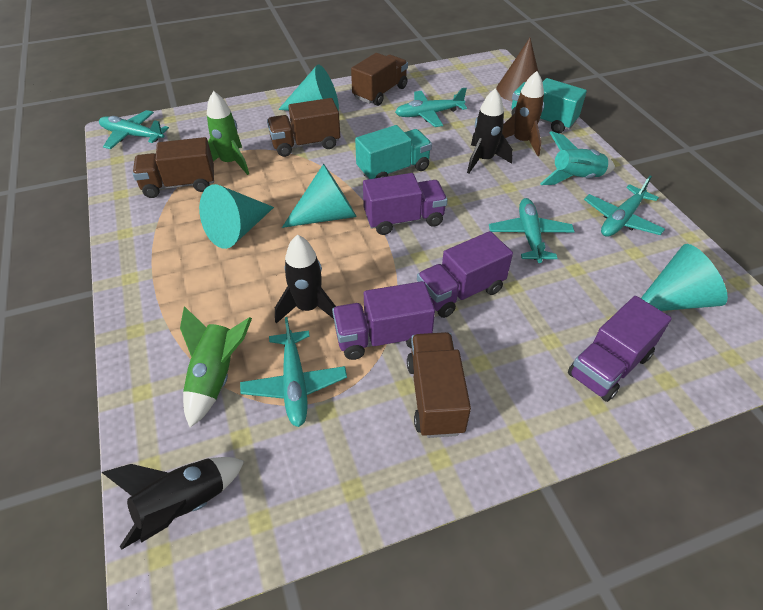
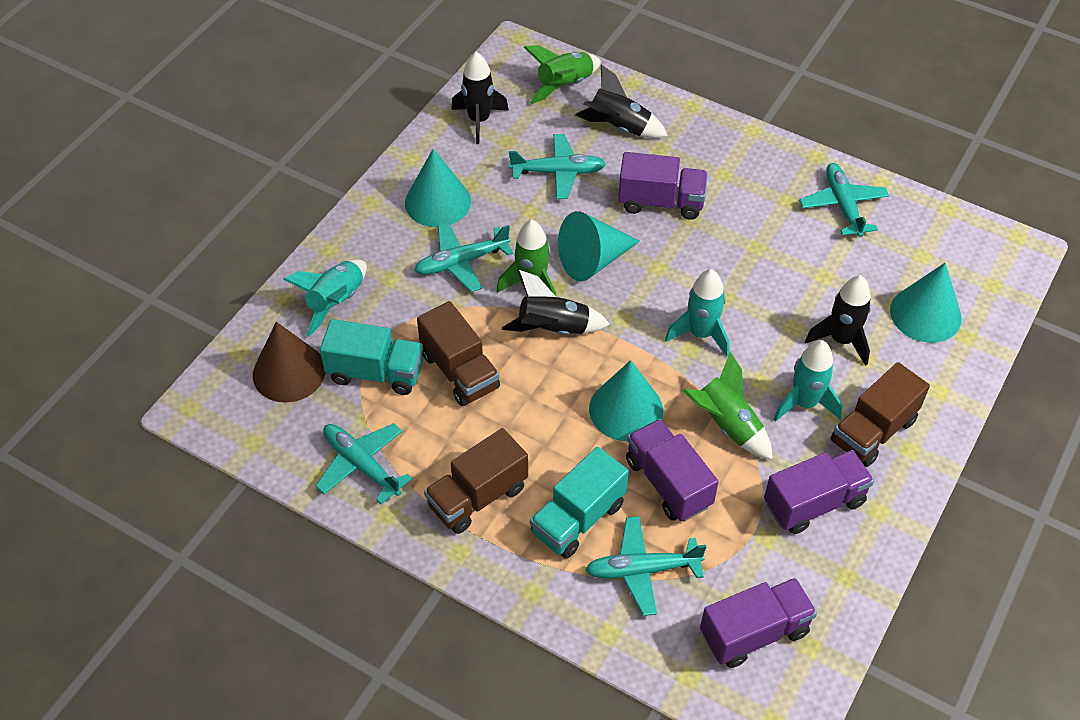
black rocket: 3 -> 4
brown rocket: 1 -> 0
brown truck: 4 -> 3
green rocket: 2 -> 3
turquoise rocket: 1 -> 3

